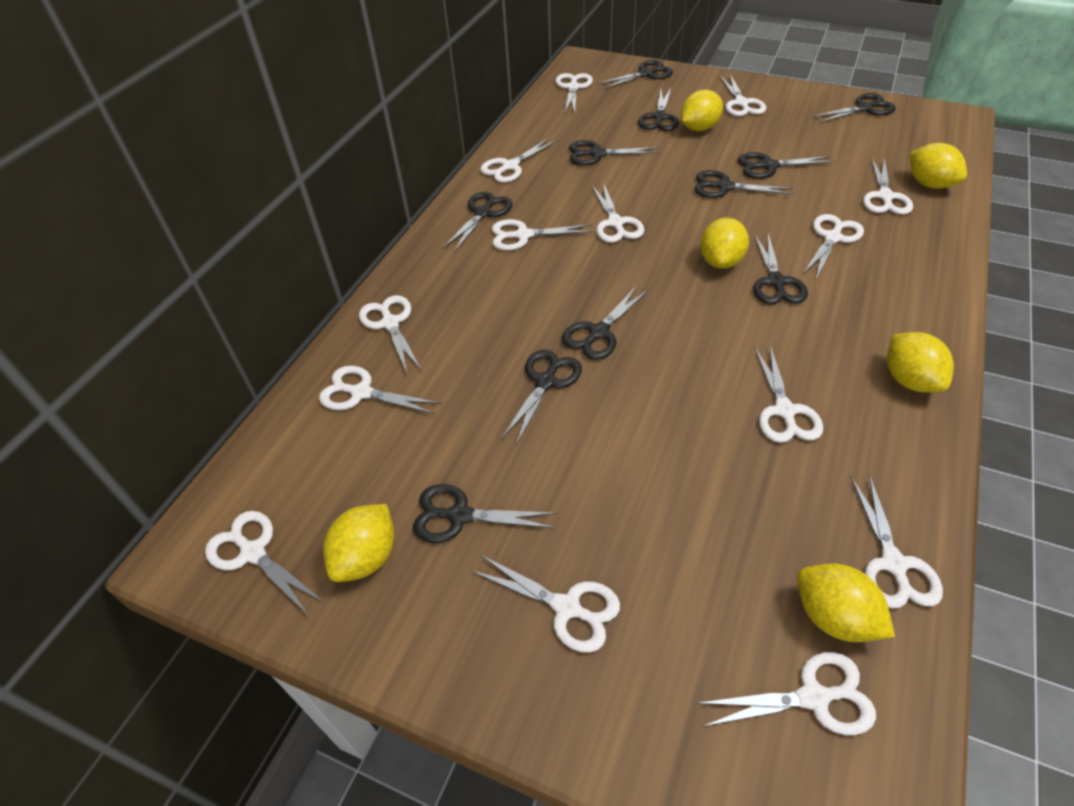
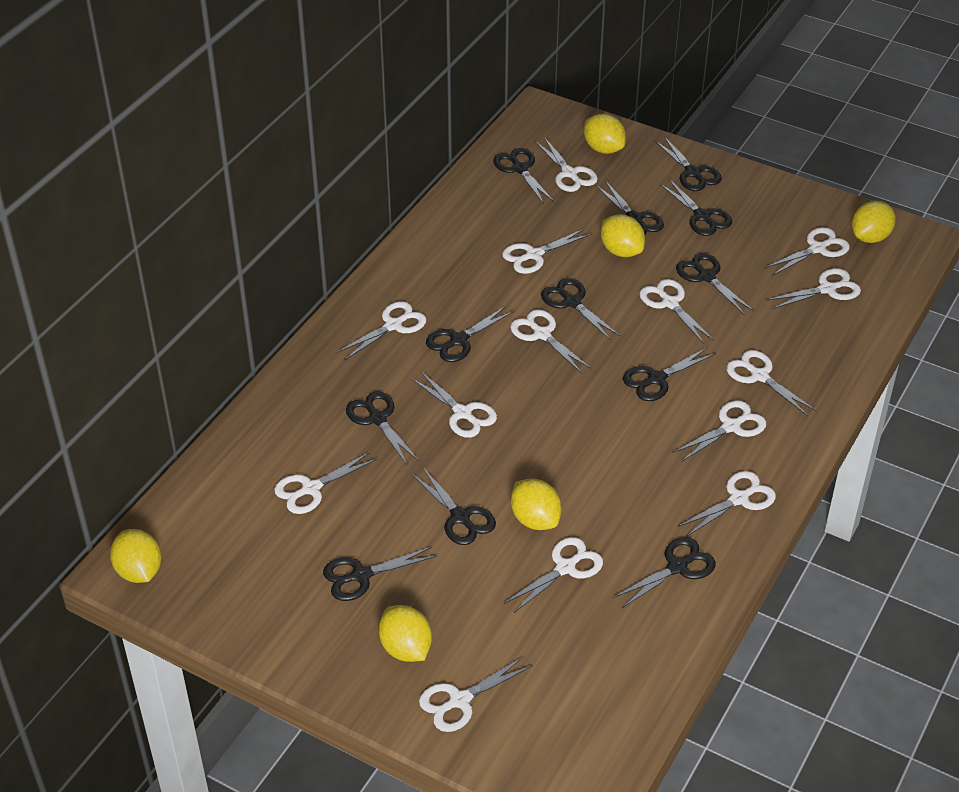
black scissors: 11 -> 12

